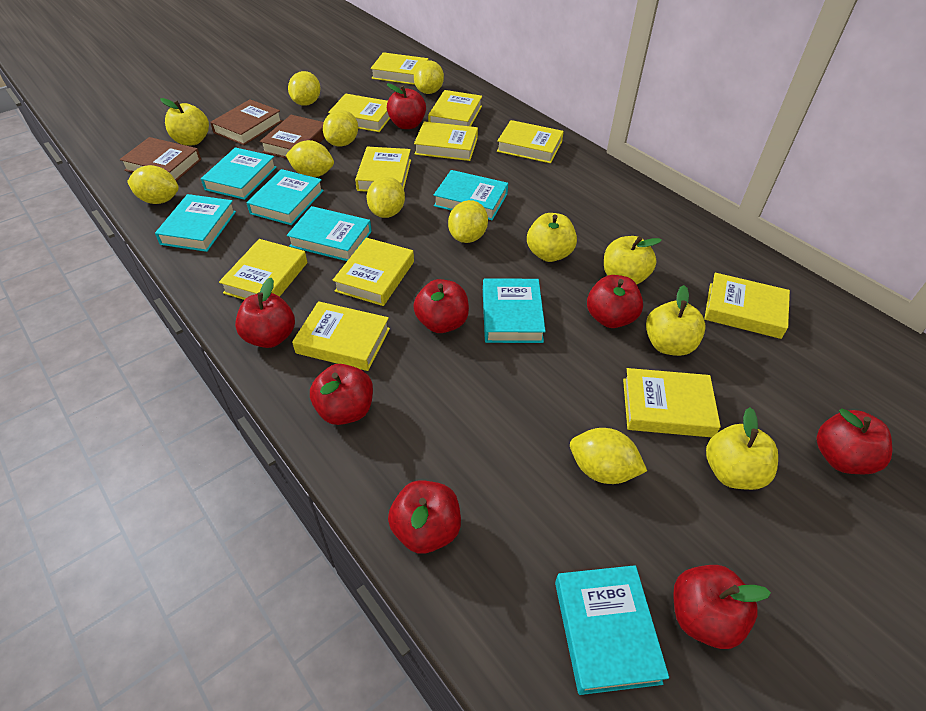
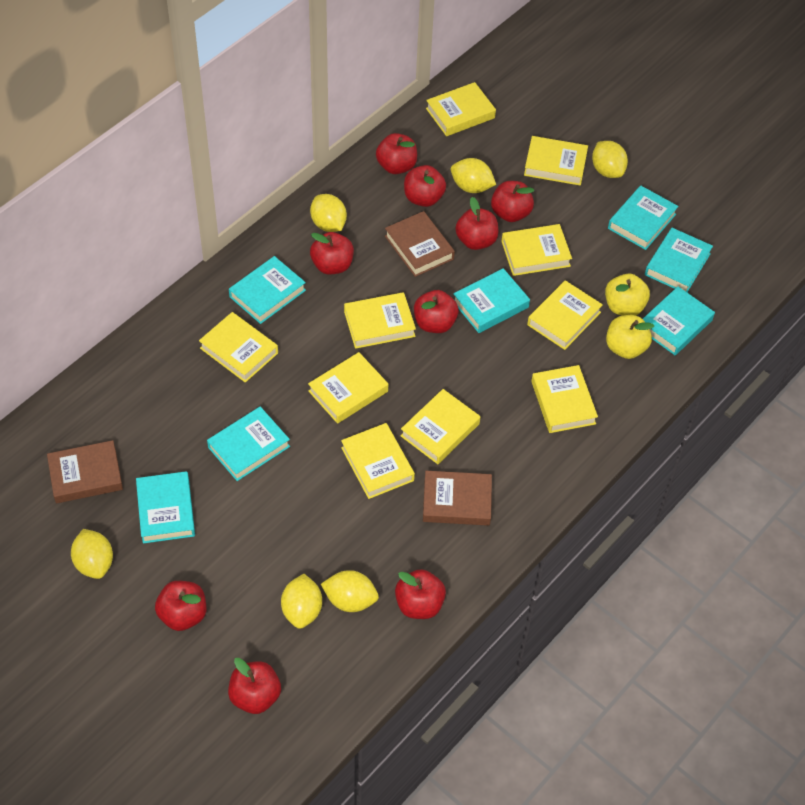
red apple: 8 -> 9
yellow apple: 5 -> 2
yellow book: 11 -> 10
yellow lemon: 8 -> 6

